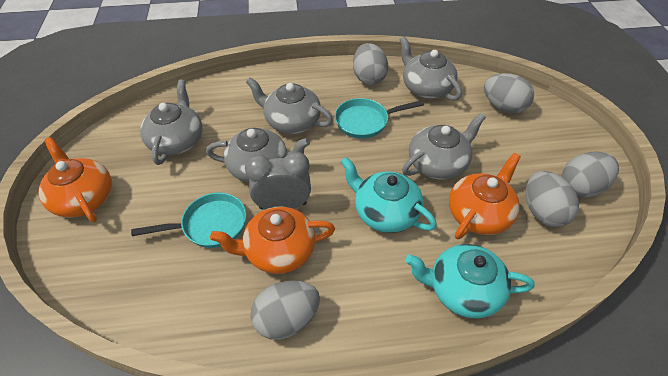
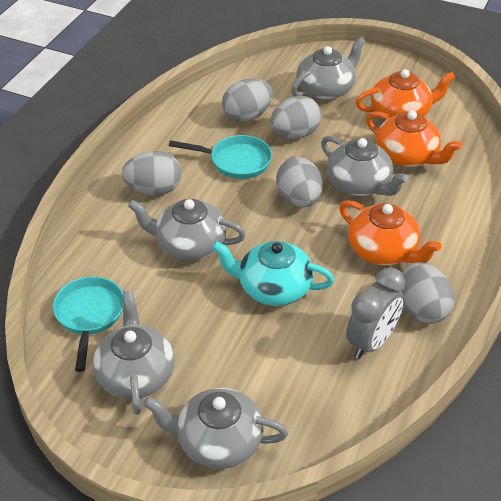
turquoise teapot: 2 -> 1

